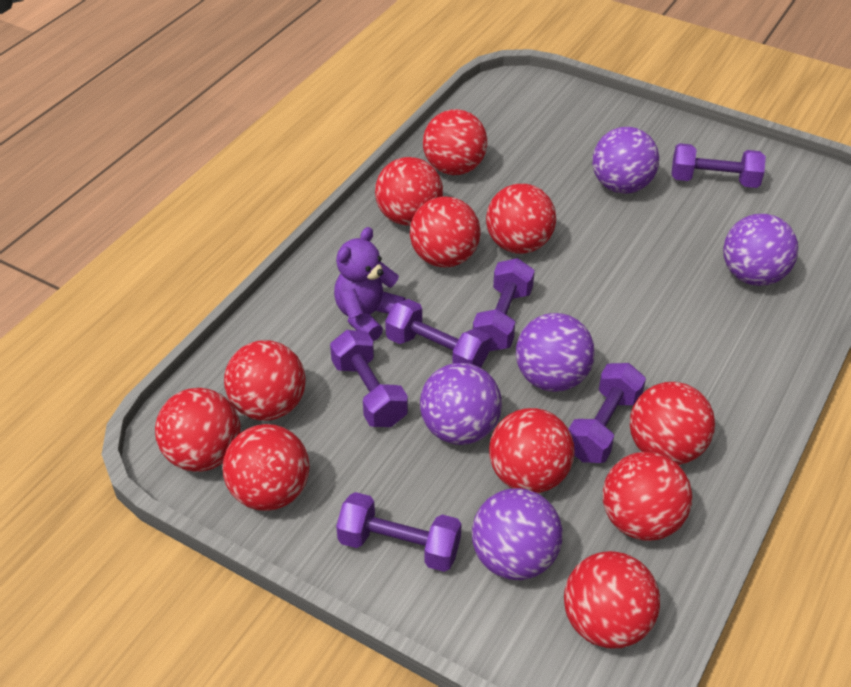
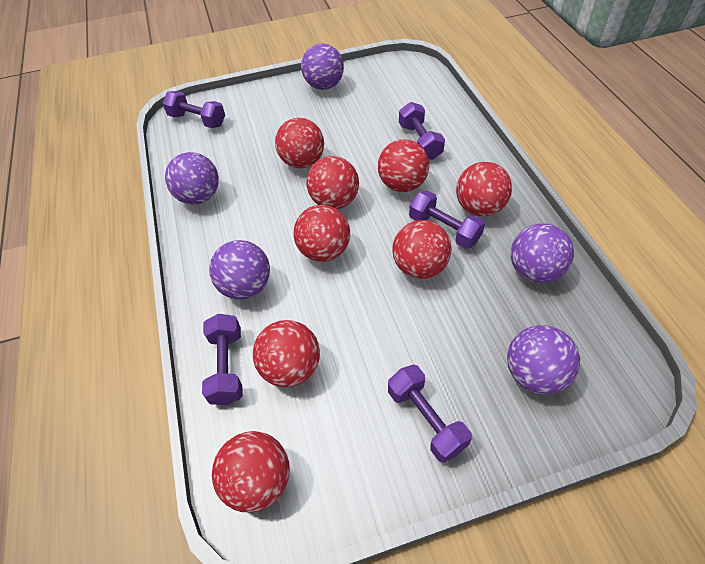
purple dumbbell: 6 -> 5
purple teddy bear: 1 -> 0
red ball: 11 -> 8

